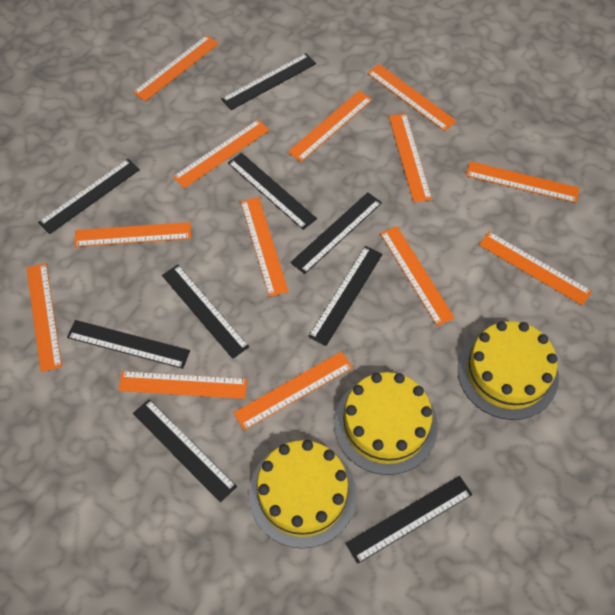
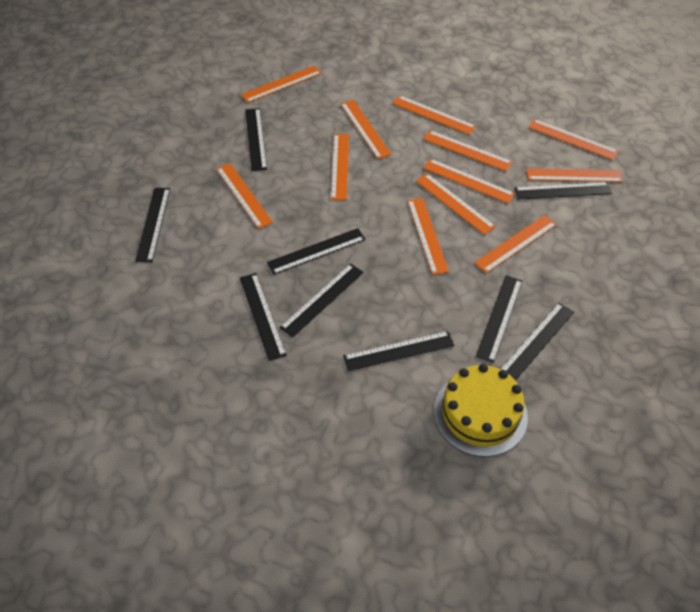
orange ruler: 13 -> 12
yellow cake: 3 -> 1

